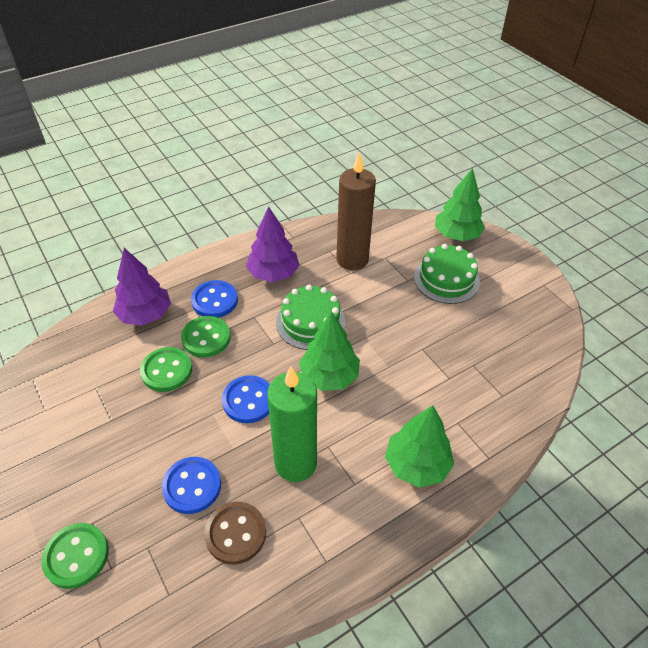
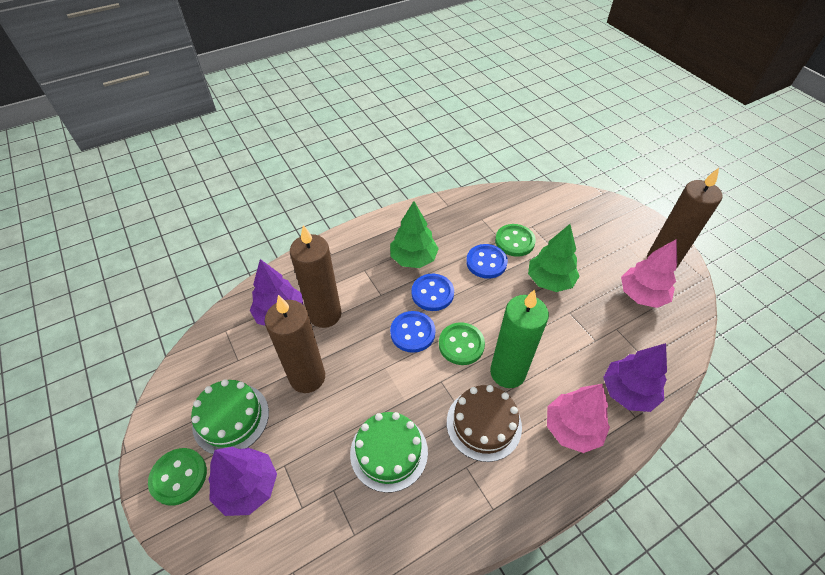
brown button: 1 -> 0
brown cake: 0 -> 1
brown candle: 1 -> 3
green tree: 3 -> 2
pink tree: 0 -> 2
purple tree: 2 -> 3

